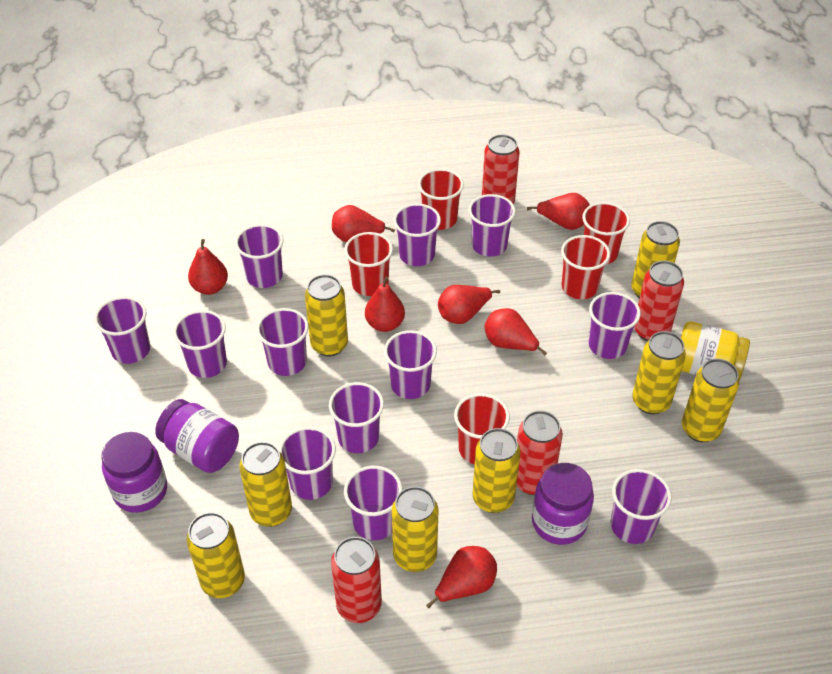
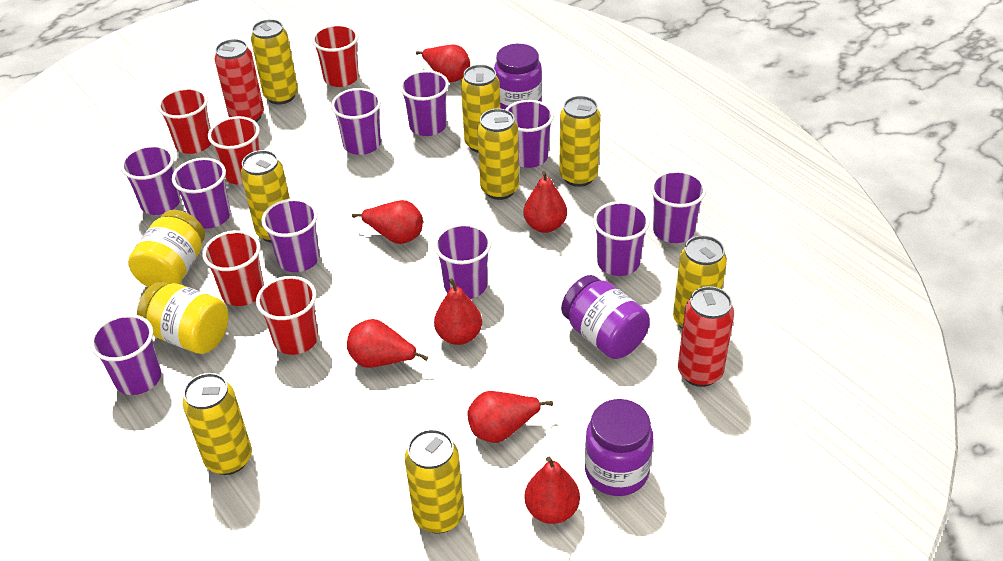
purple cup: 12 -> 10
red can: 4 -> 2
yellow jar: 1 -> 2

